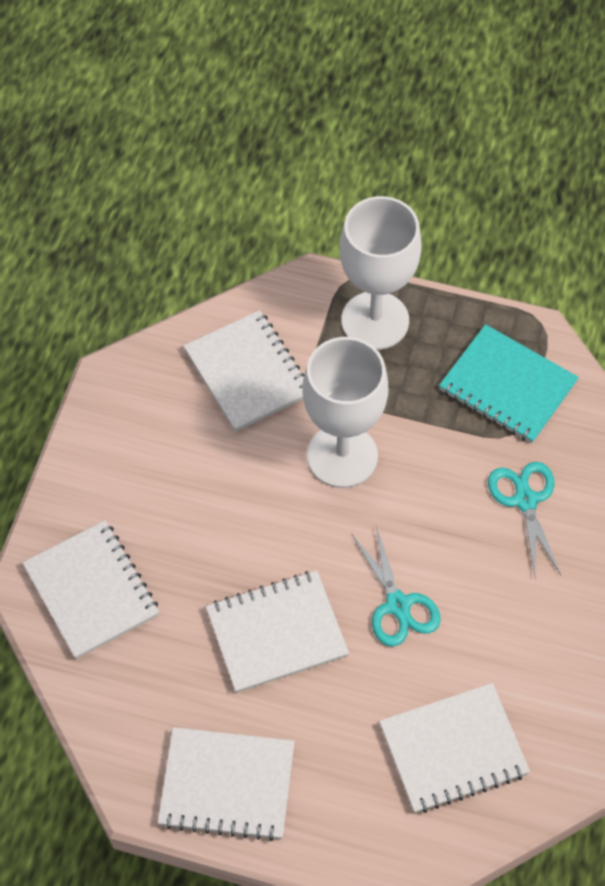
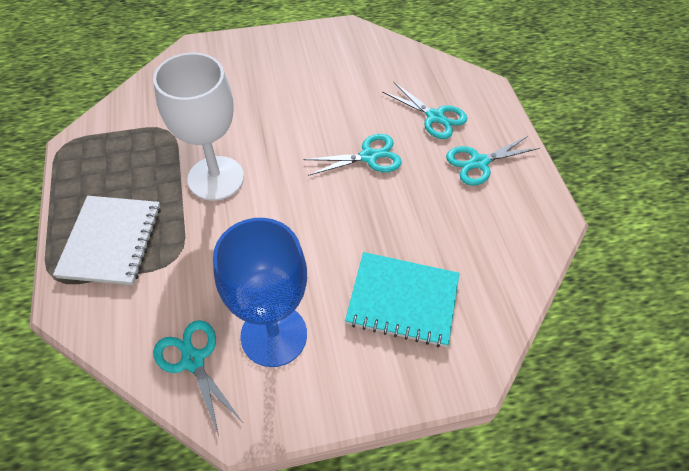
blue goblet: 0 -> 1
turquoise scissors: 2 -> 4
white goblet: 2 -> 1
white notebook: 5 -> 1

